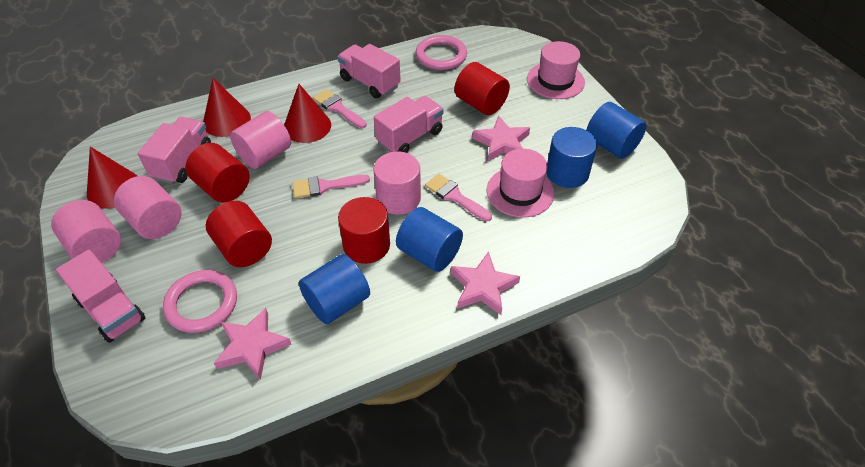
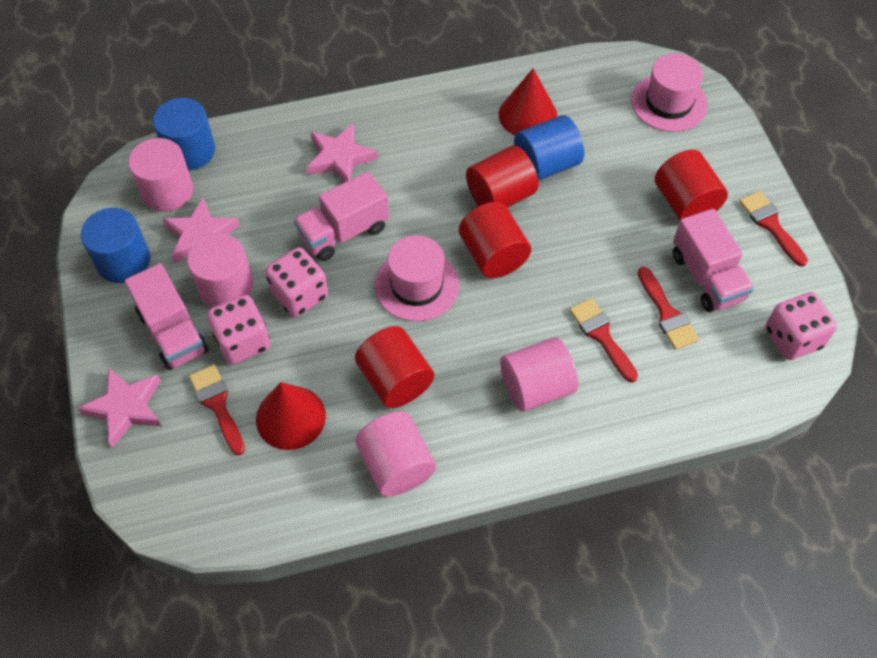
blue cylinder: 4 -> 3
pink brush: 3 -> 0
pink dice: 0 -> 3
pink ring: 2 -> 0
pink truck: 4 -> 3
red brush: 0 -> 4
red cone: 3 -> 2

